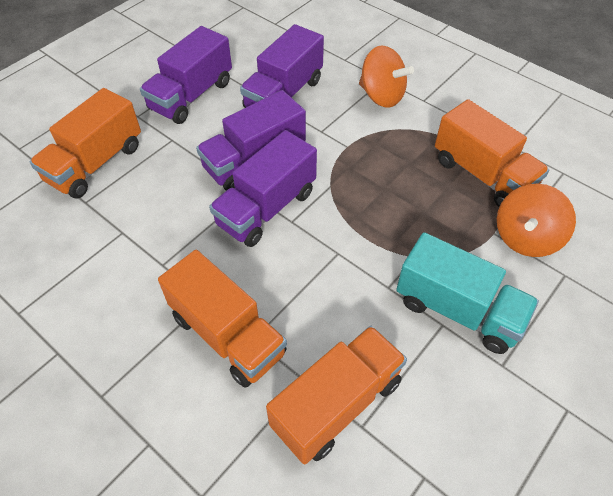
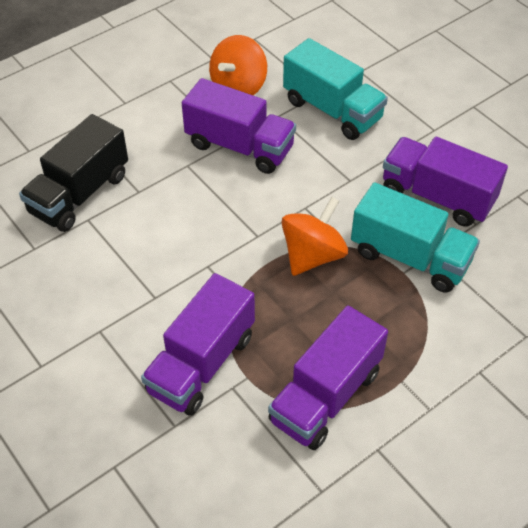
black truck: 0 -> 1
orange truck: 4 -> 0
turquoise truck: 1 -> 2

